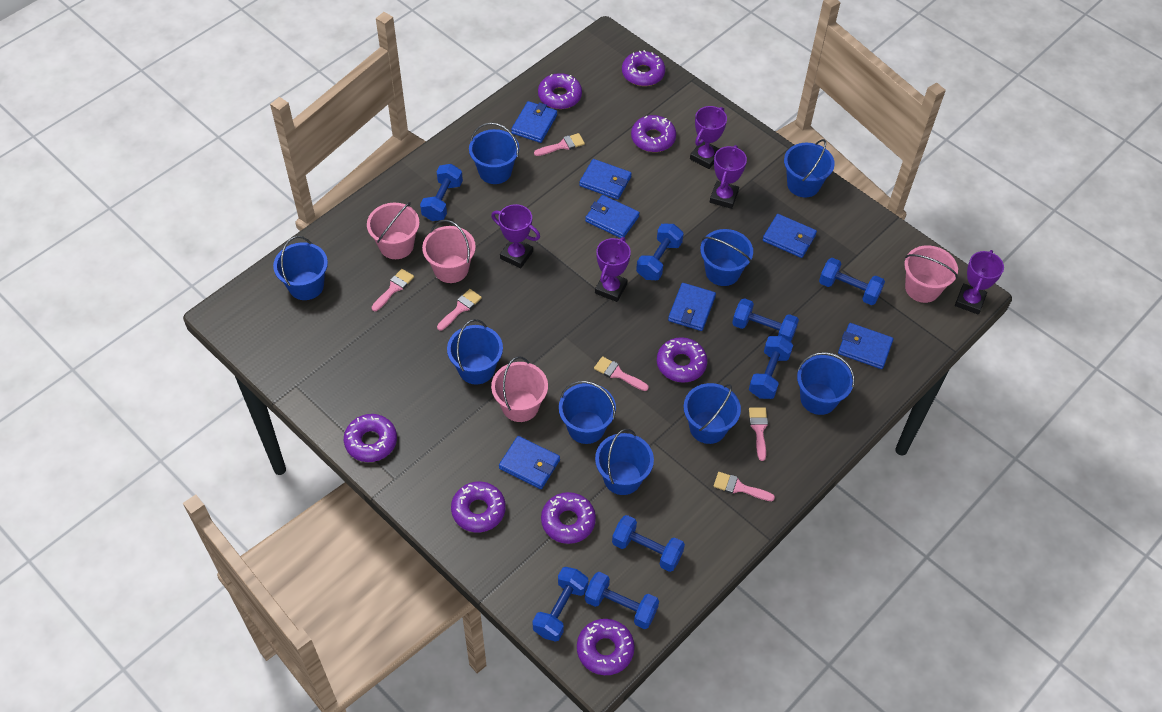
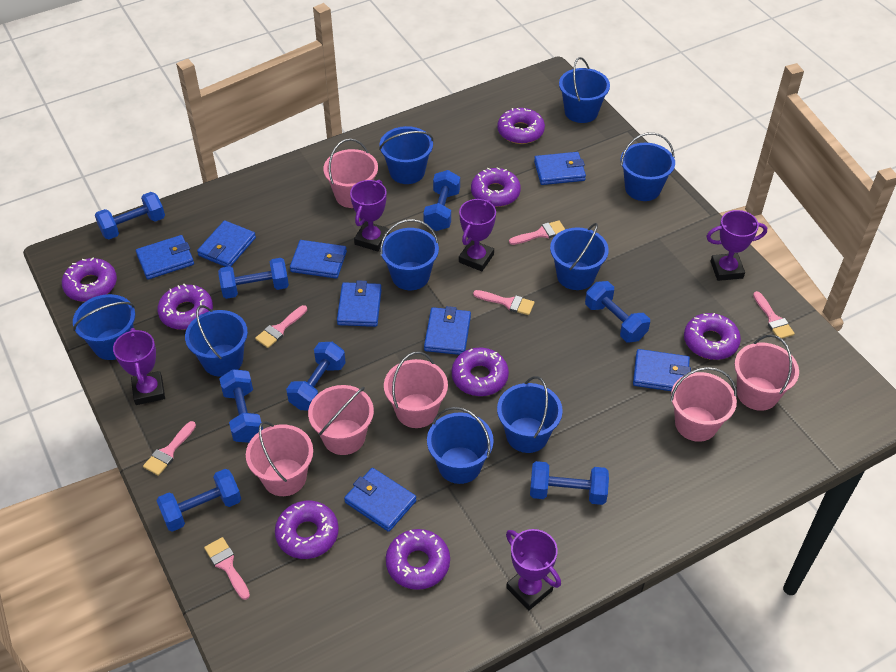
blue wallet: 7 -> 8
pink bucket: 4 -> 6

